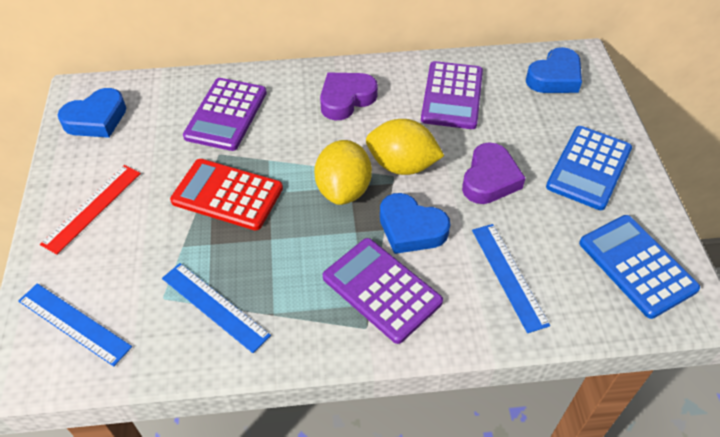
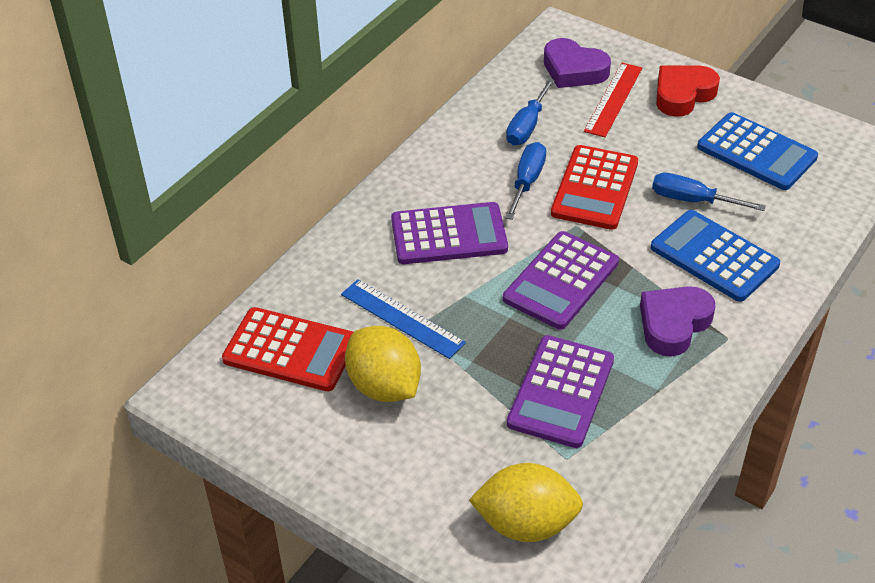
blue heart: 3 -> 0
blue ruler: 3 -> 1
blue screwdriver: 0 -> 3
red calculator: 1 -> 2
red heart: 0 -> 1

